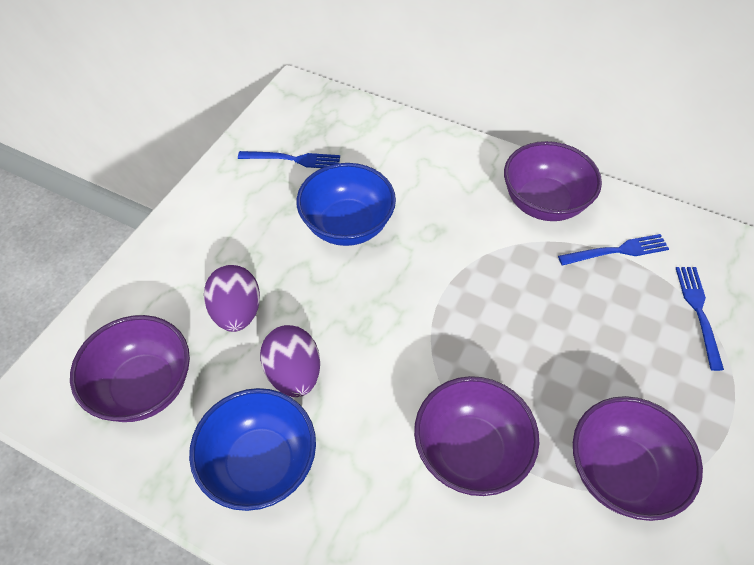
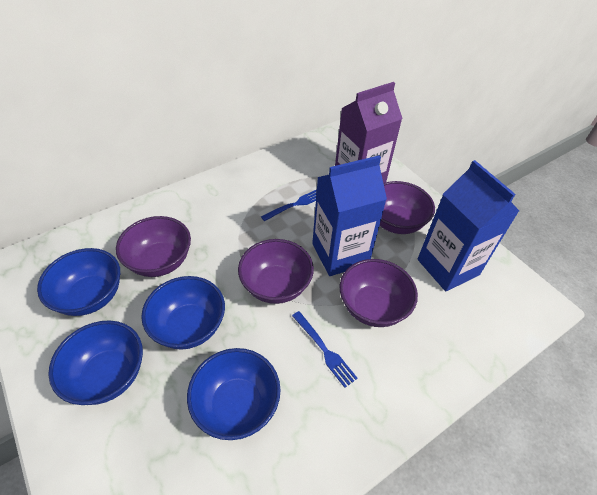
blue bowl: 2 -> 4
blue carton: 0 -> 2
blue fork: 3 -> 2
purple carton: 0 -> 1
purple egg: 2 -> 0

